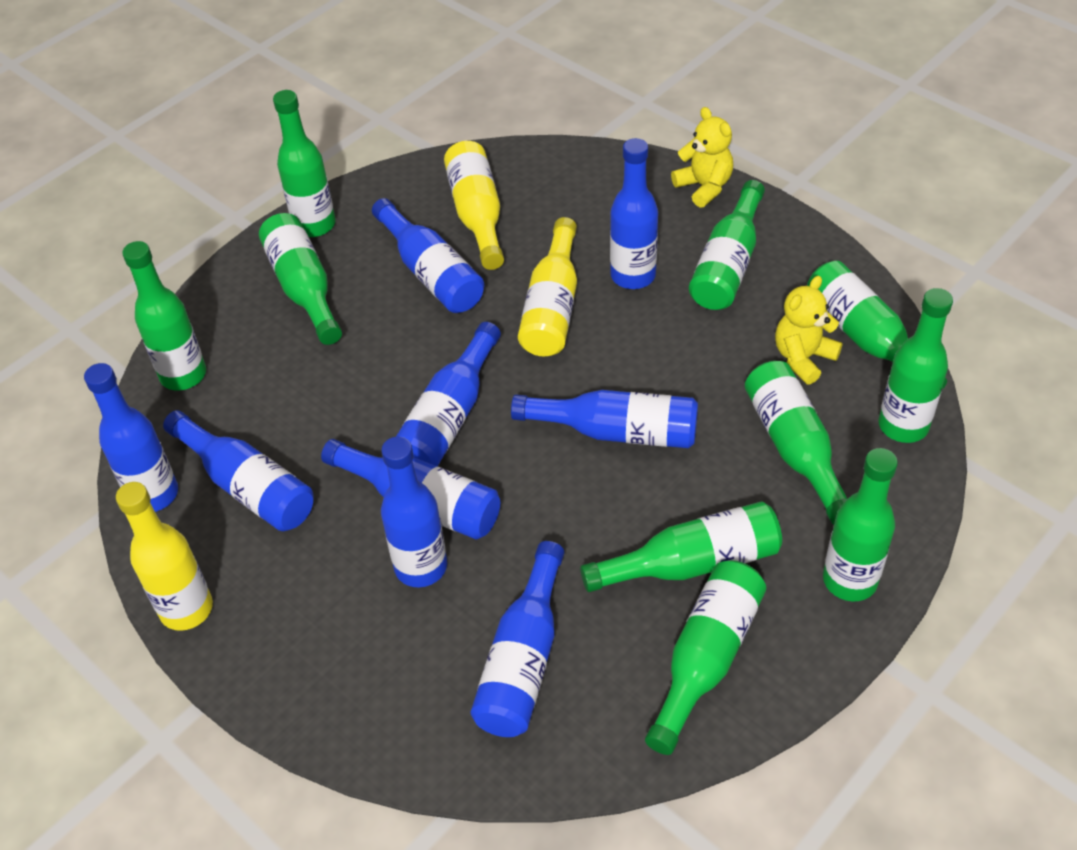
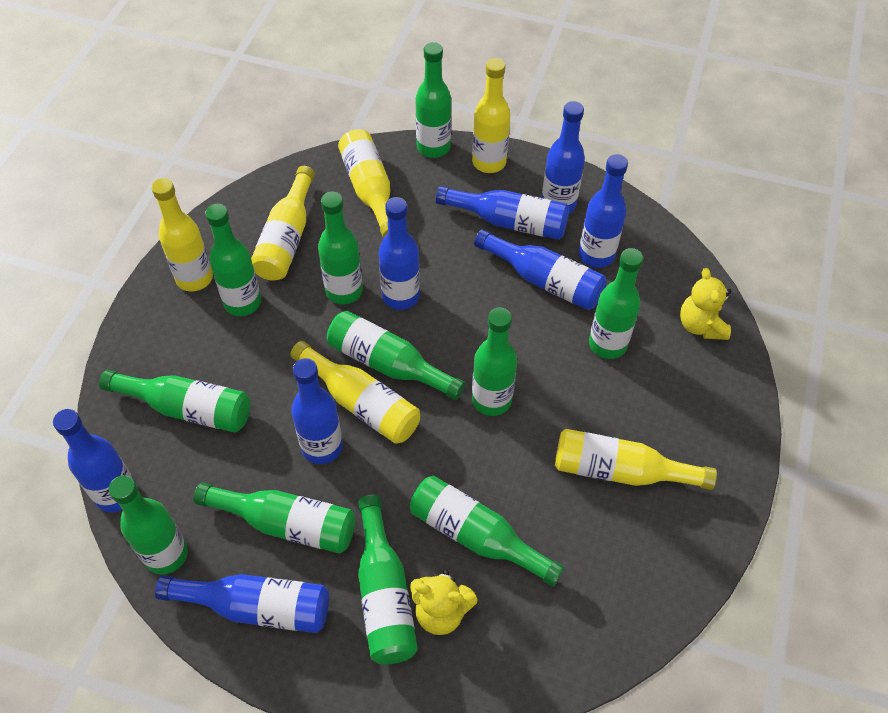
blue bottle: 9 -> 8
green bottle: 10 -> 11
yellow bottle: 3 -> 6

